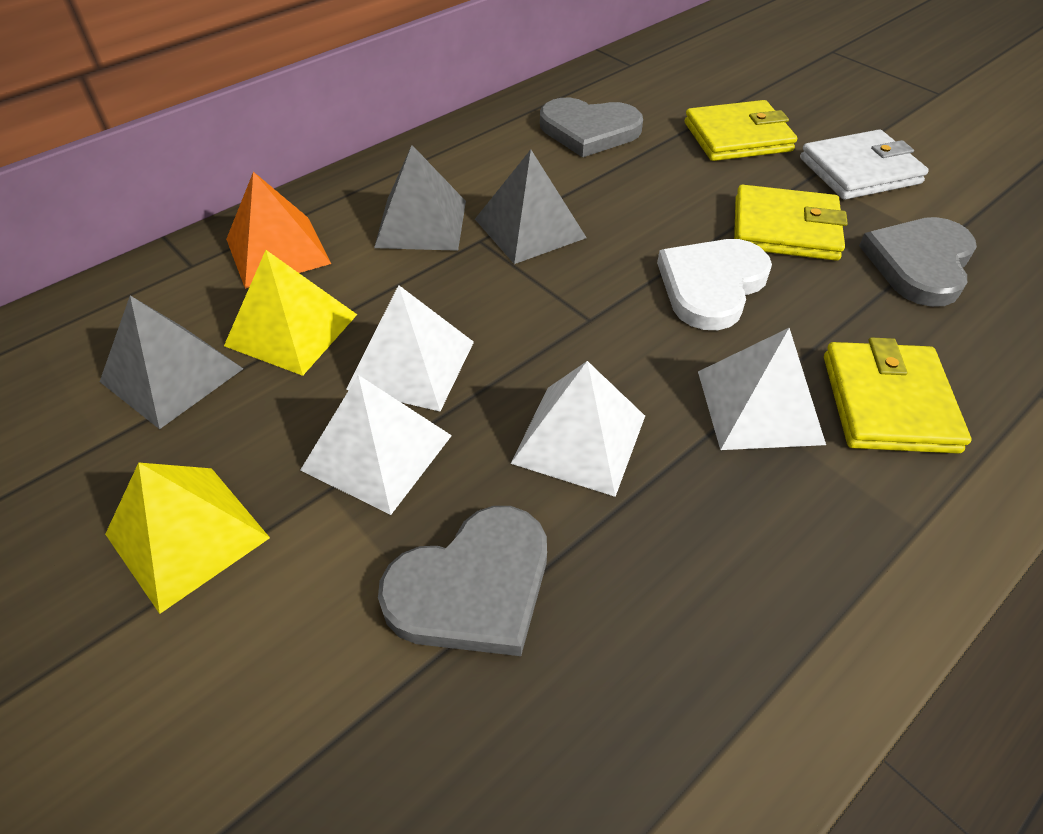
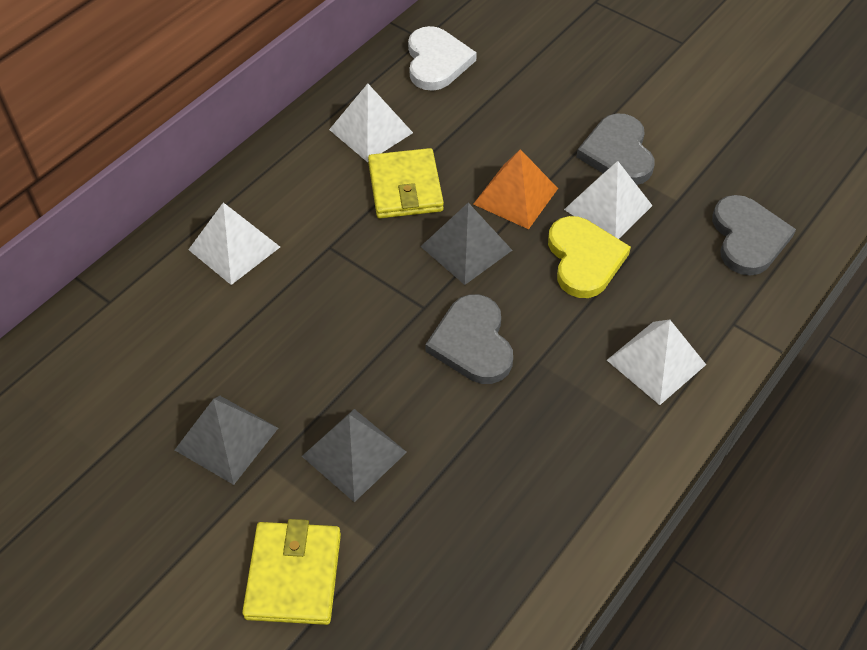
white wallet: 1 -> 0
yellow heart: 0 -> 1
yellow pyramid: 2 -> 0
yellow wallet: 3 -> 2

